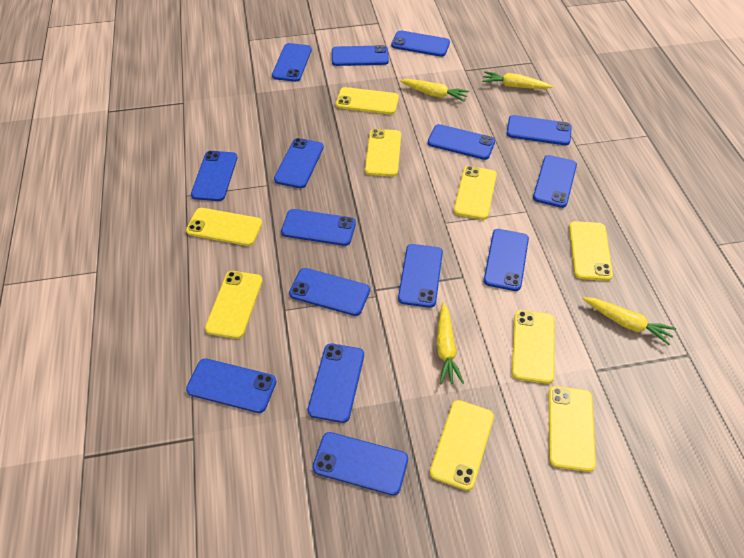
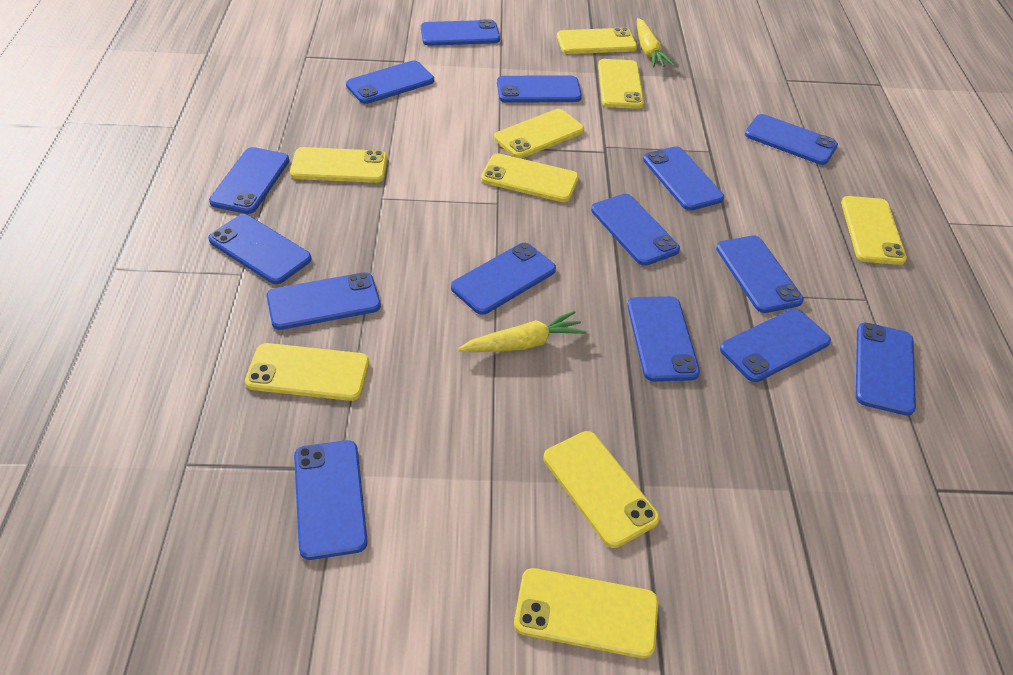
yellow carrot: 4 -> 2

